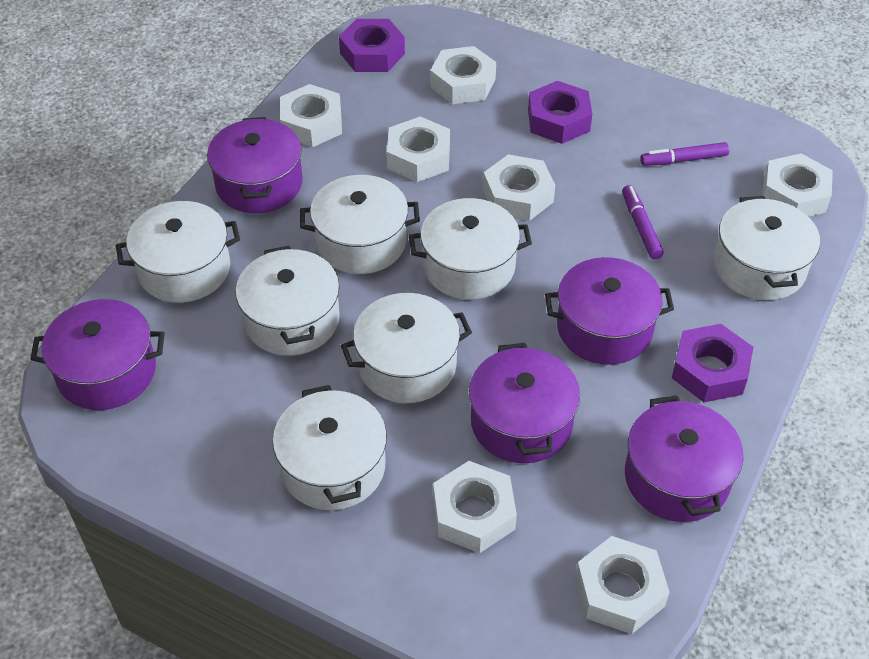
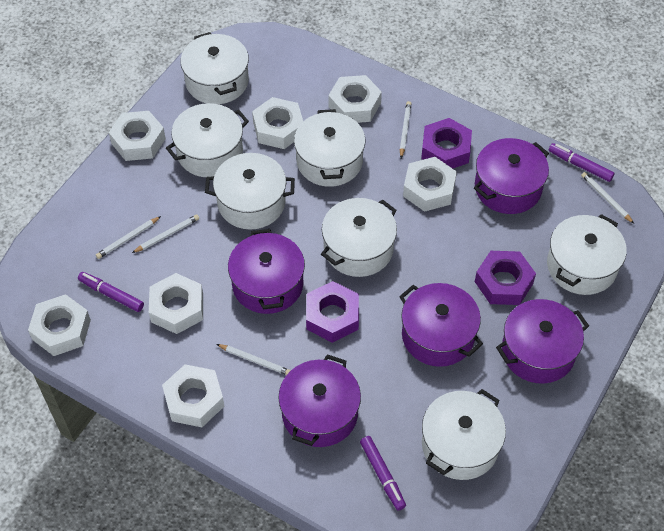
purple marker: 2 -> 3
white pencil: 0 -> 5

